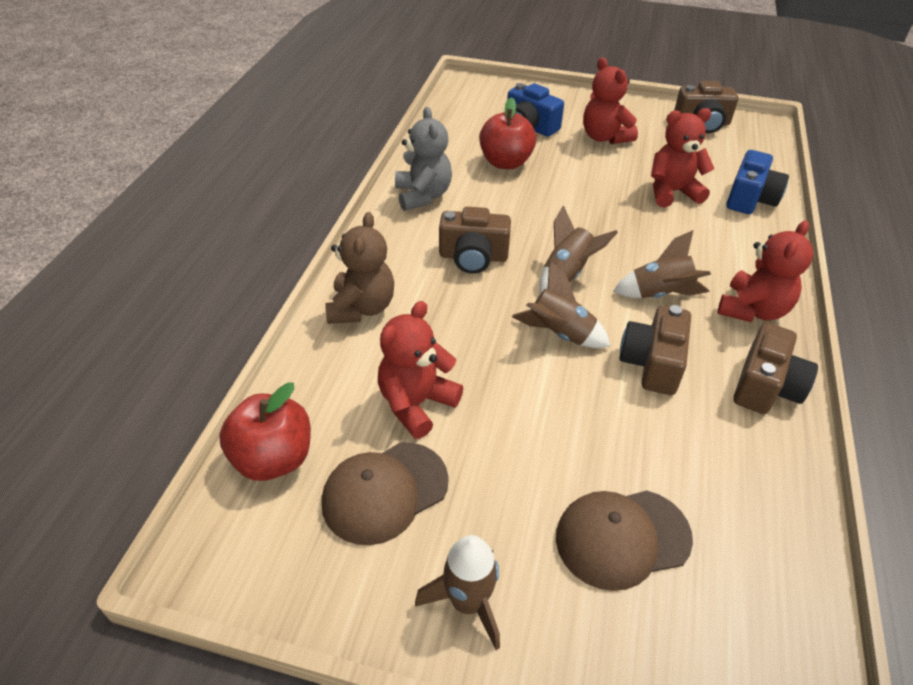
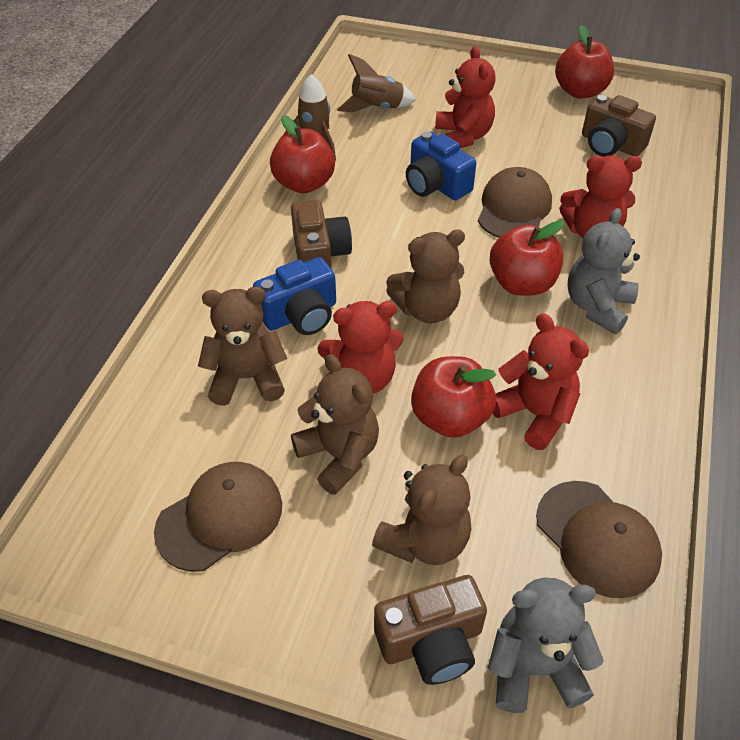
brown camera: 4 -> 3
brown cap: 2 -> 3
brown rocket: 4 -> 2
brown teddy bear: 1 -> 4
grey teddy bear: 1 -> 2
red apple: 2 -> 4

